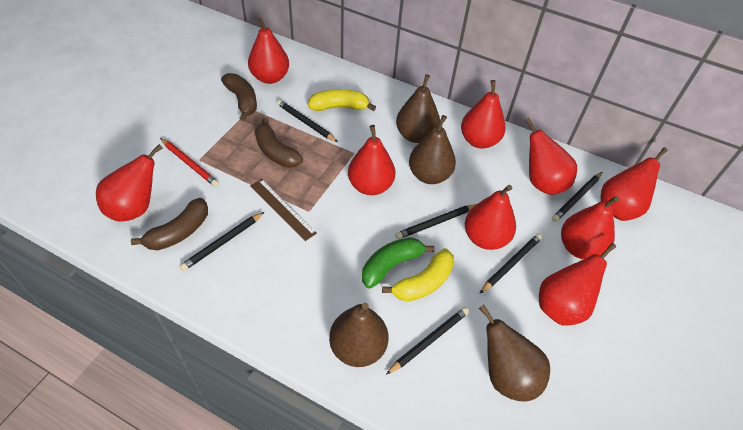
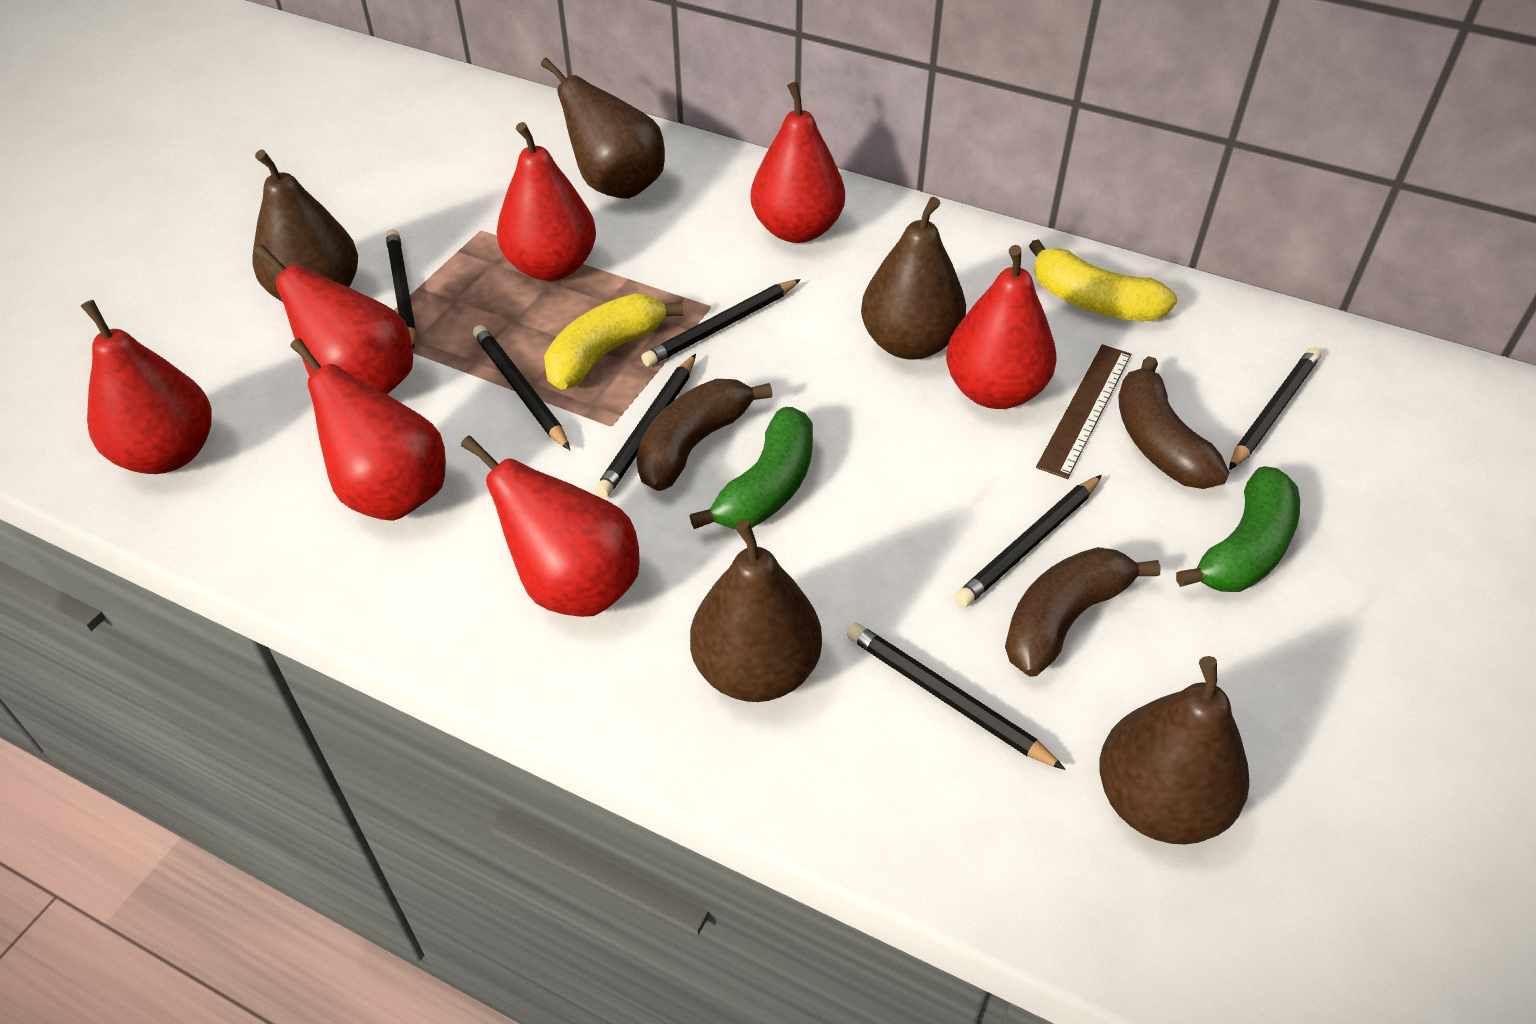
black pencil: 6 -> 7
brown pear: 4 -> 5
green banana: 1 -> 2
red pear: 9 -> 7
red pencil: 1 -> 0

